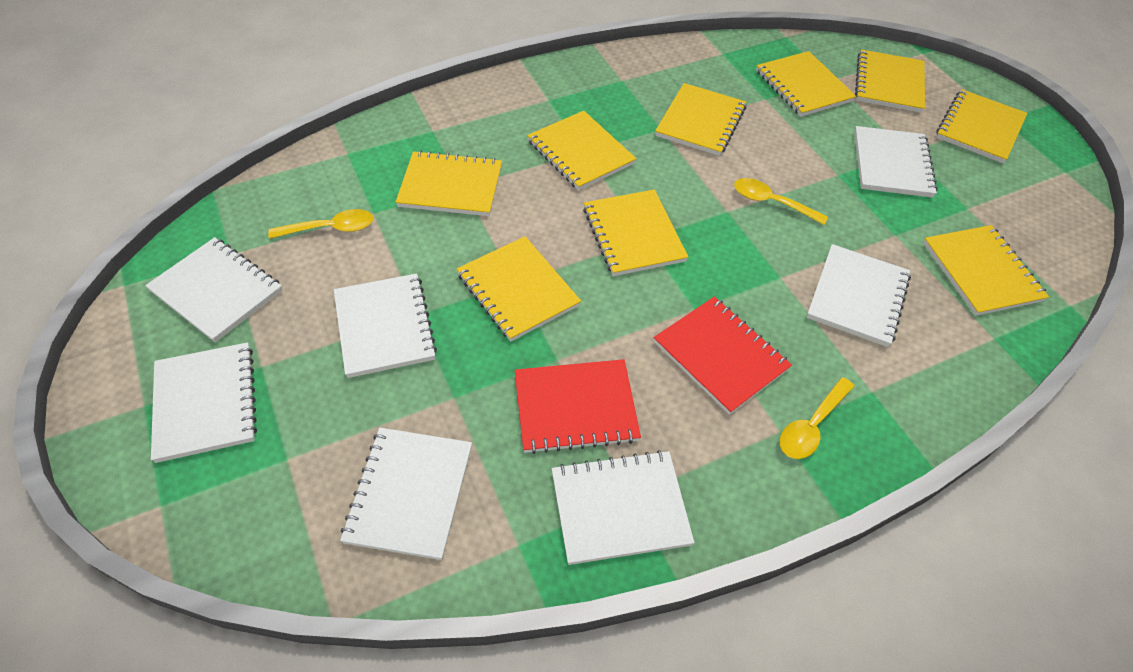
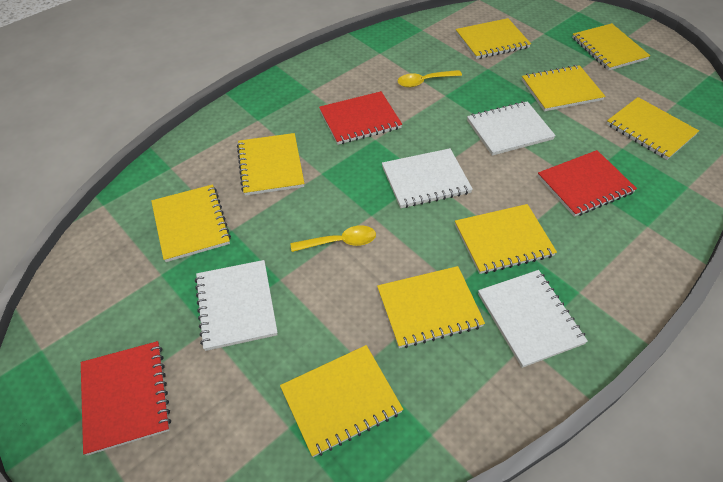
red notebook: 2 -> 3
white notebook: 7 -> 4
yellow spoon: 3 -> 2

